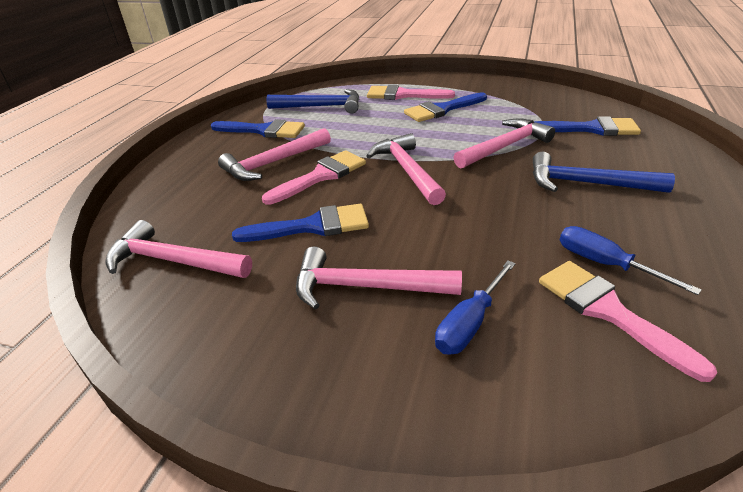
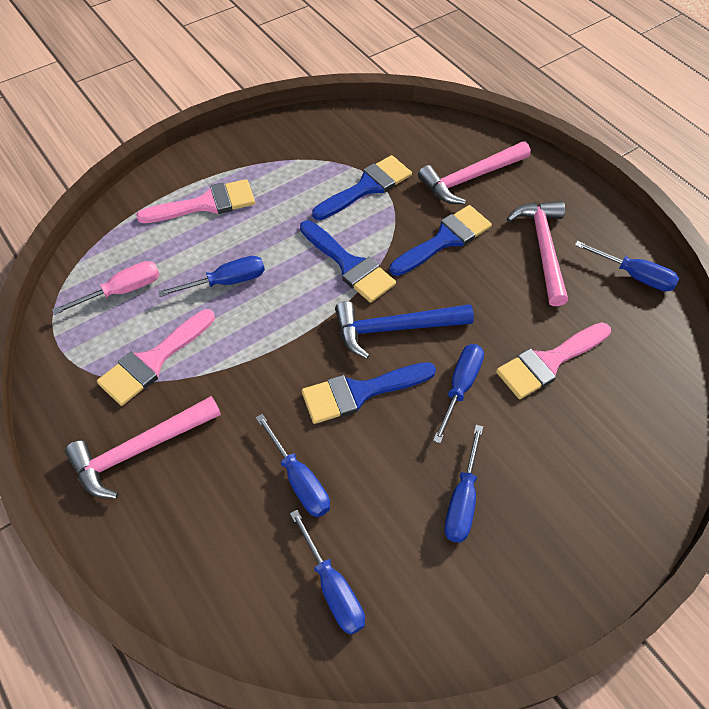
blue hammer: 2 -> 1
blue screwdriver: 2 -> 6
pink hammer: 5 -> 3
pink screwdriver: 0 -> 1

